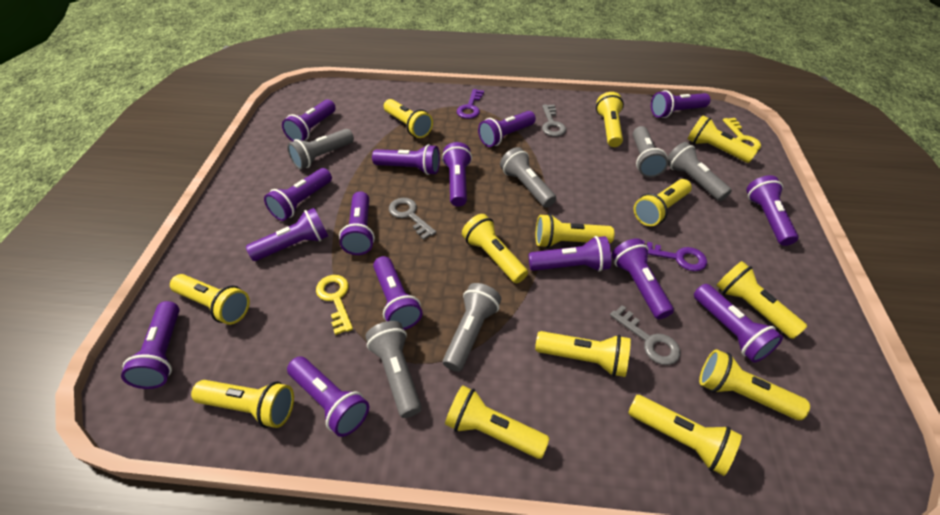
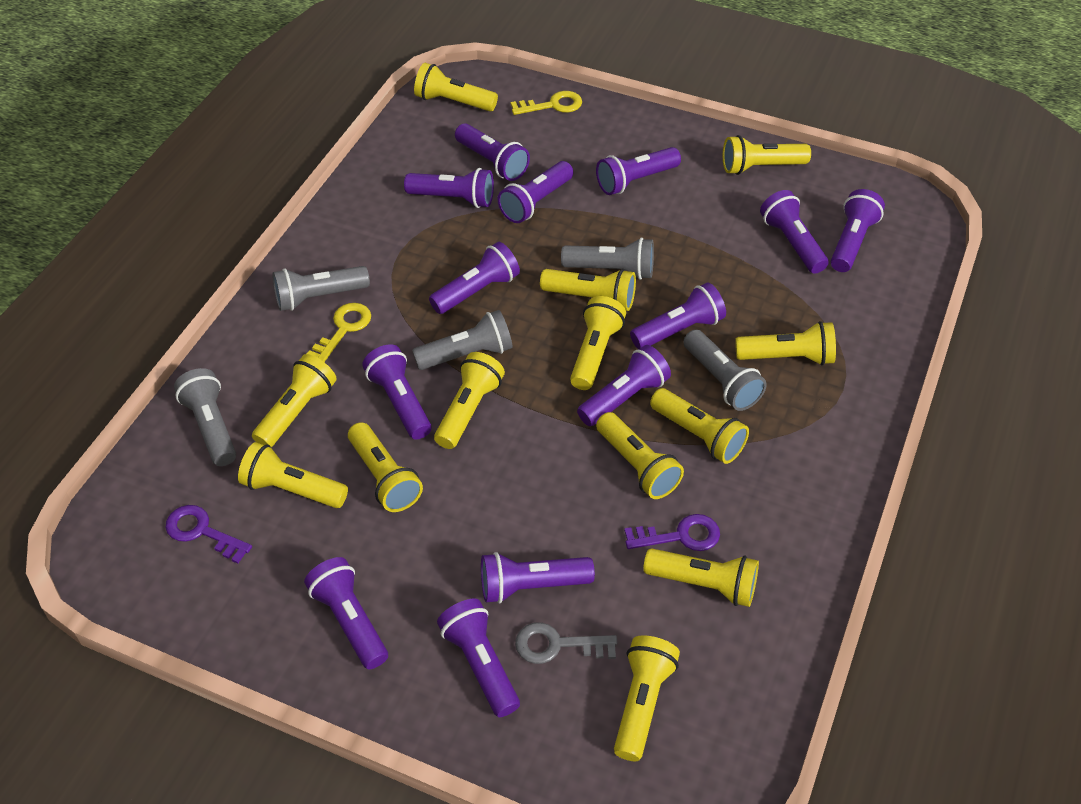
grey flashlight: 6 -> 5
grey key: 3 -> 1
purple flashlight: 15 -> 13

